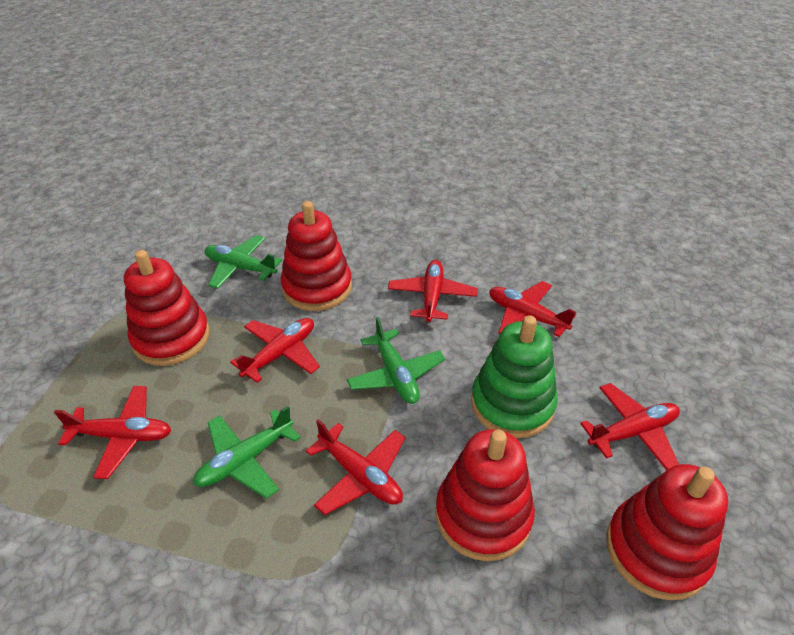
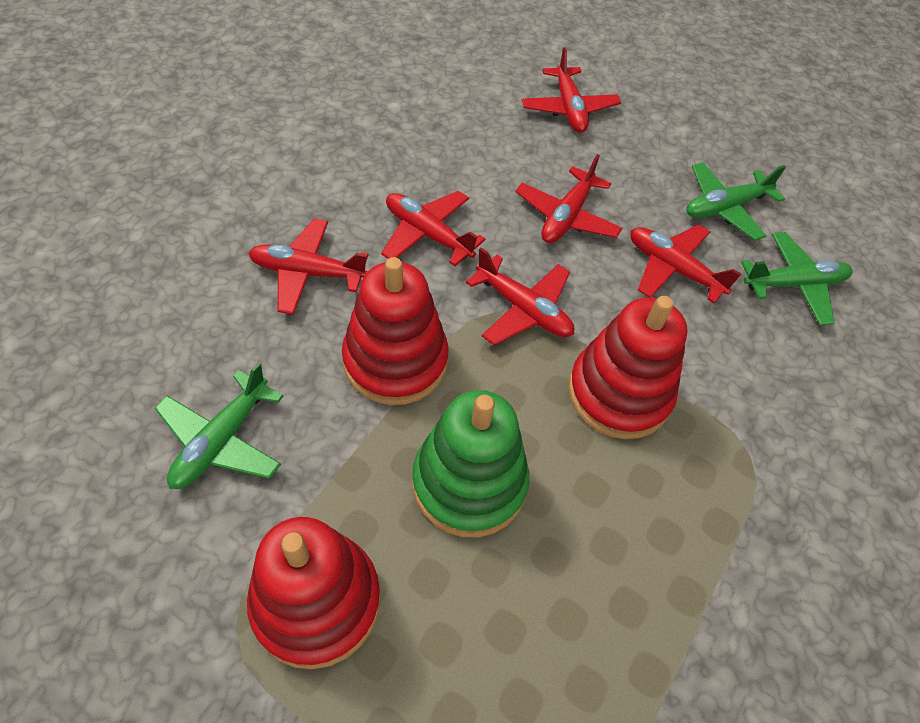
red stacking toy: 4 -> 3

